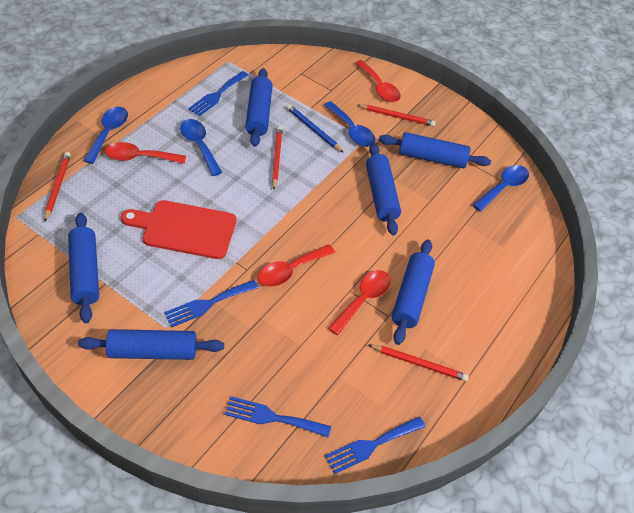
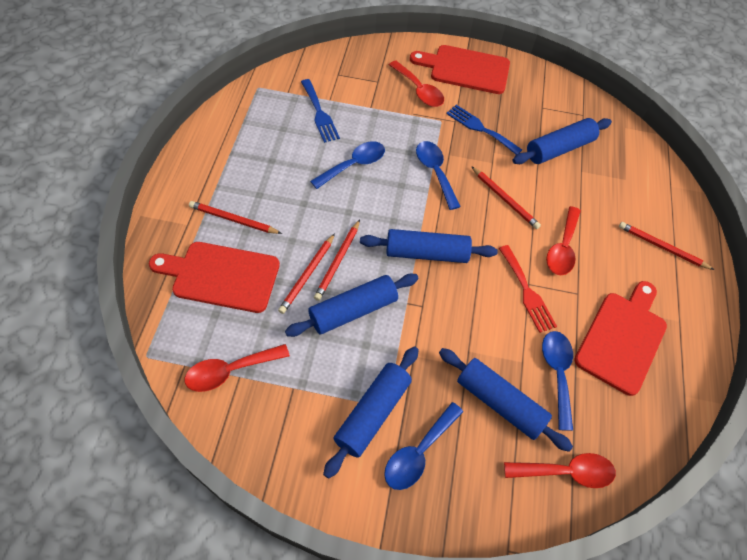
blue fork: 4 -> 2
blue pencil: 1 -> 0
blue rolling pin: 6 -> 5
red cutting board: 1 -> 3
red fork: 0 -> 1
red pencil: 4 -> 5

